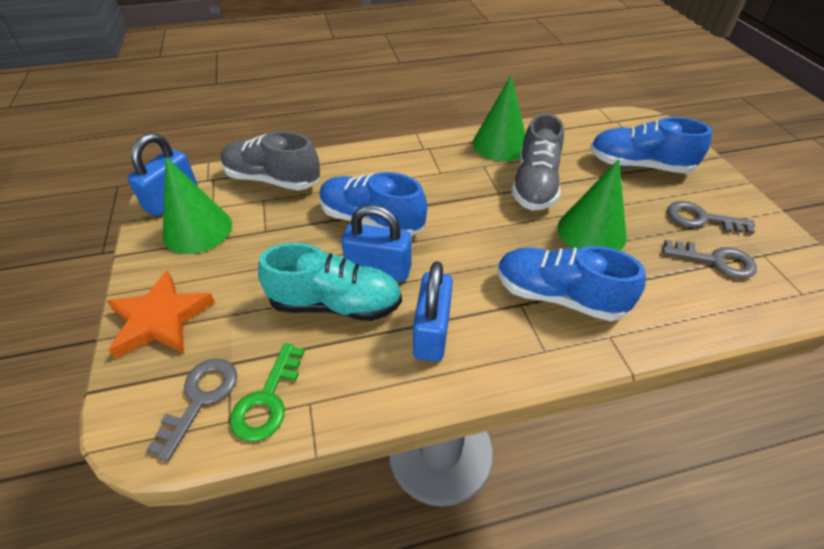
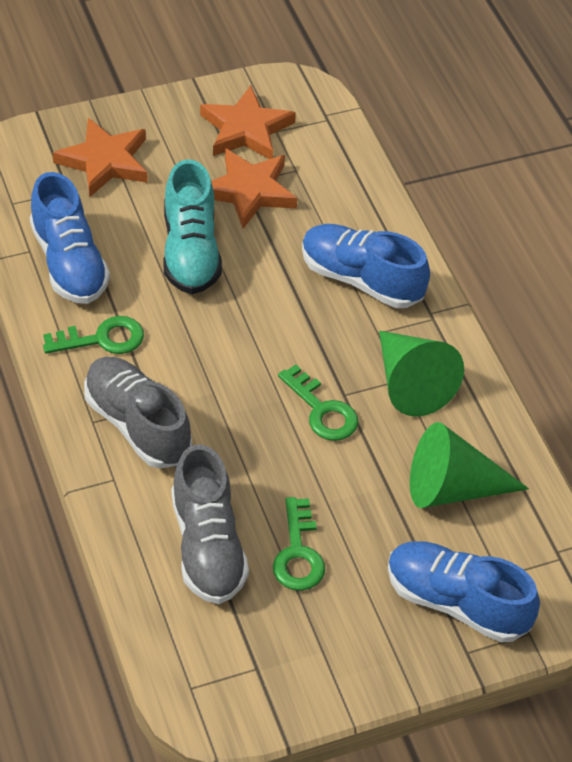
blue padlock: 3 -> 0
green cone: 3 -> 2
green key: 1 -> 3
grey key: 3 -> 0
orange star: 1 -> 3

